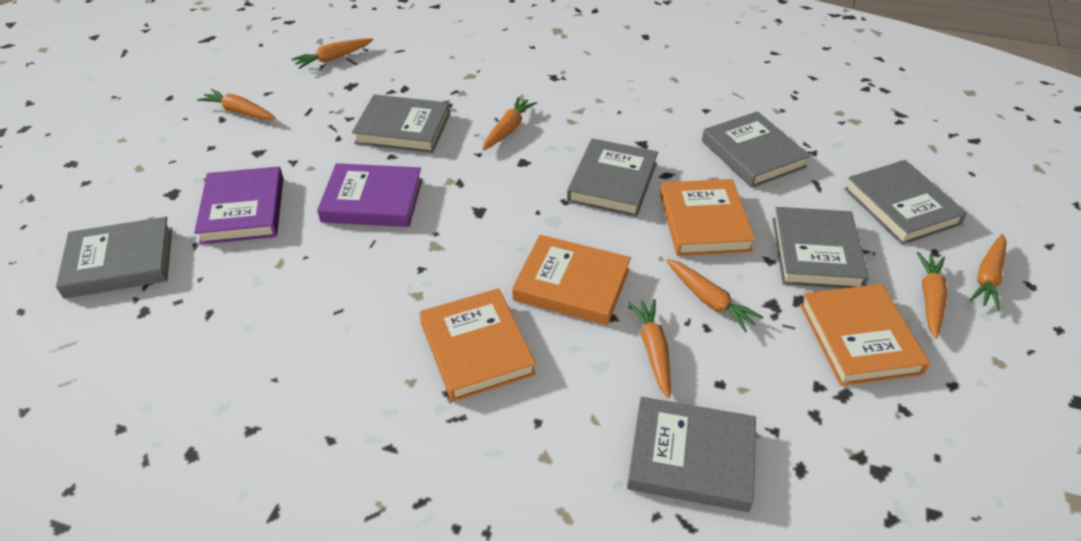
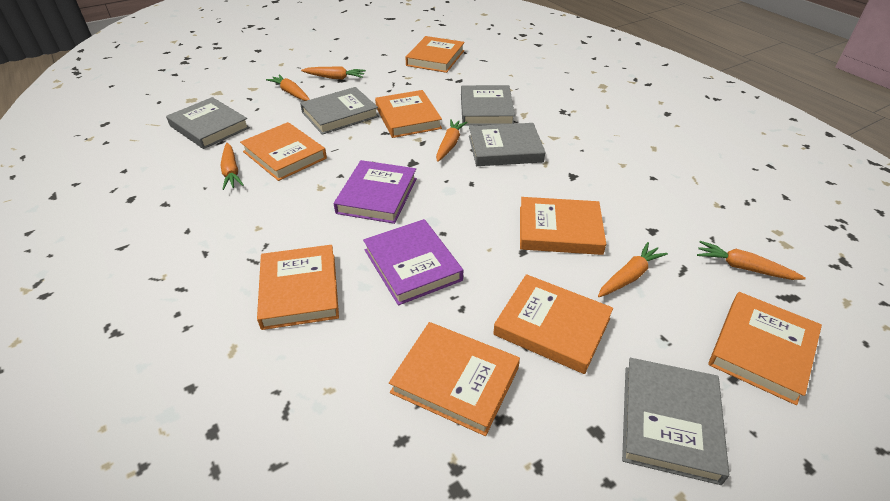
grey book: 7 -> 5
orange book: 4 -> 8
orange carrot: 7 -> 6

